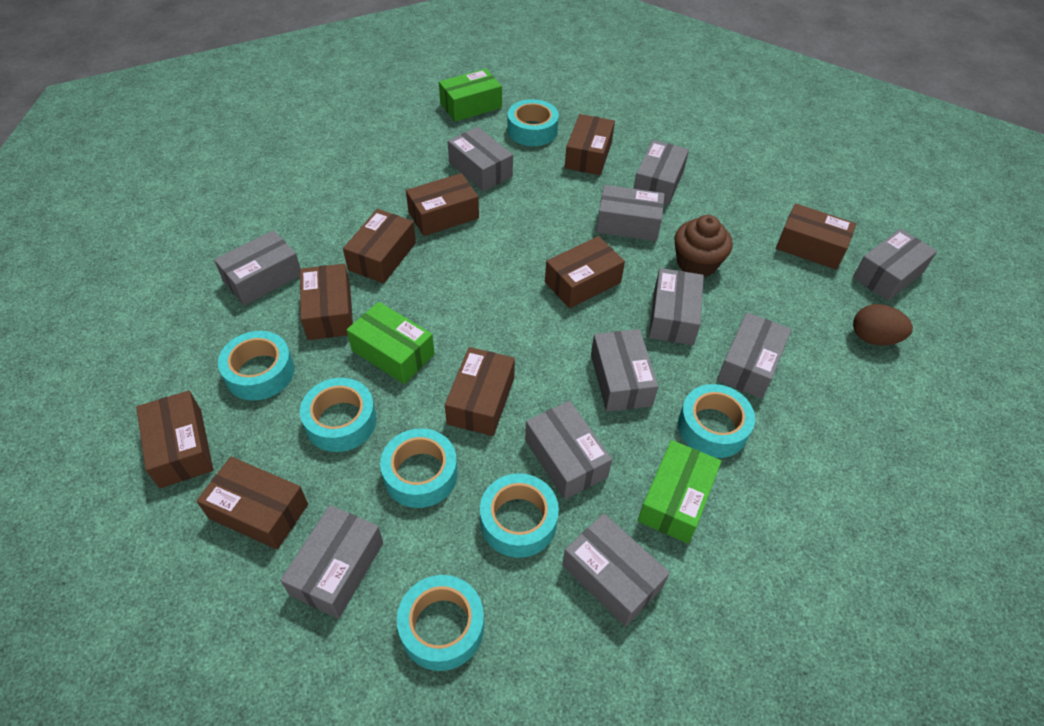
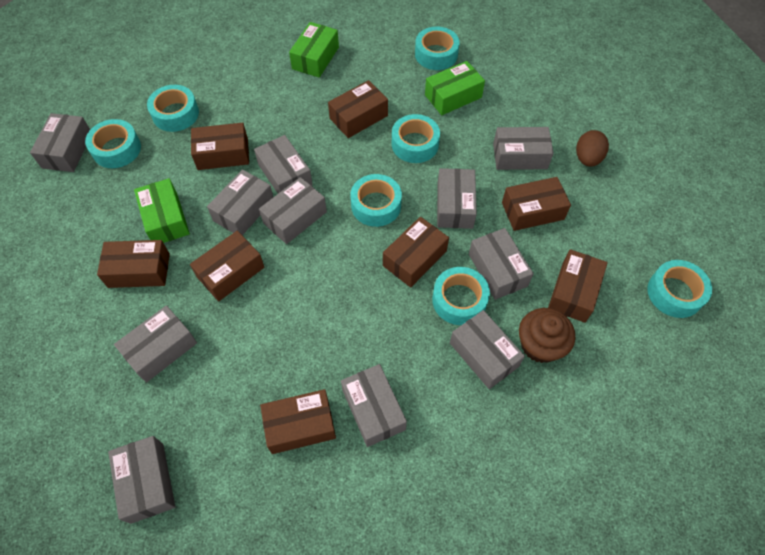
brown box: 9 -> 8

